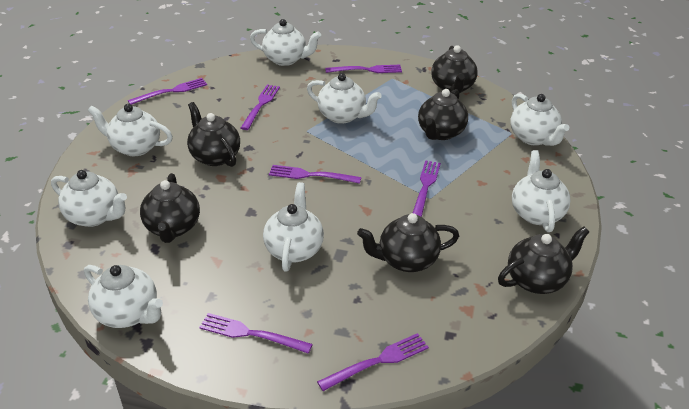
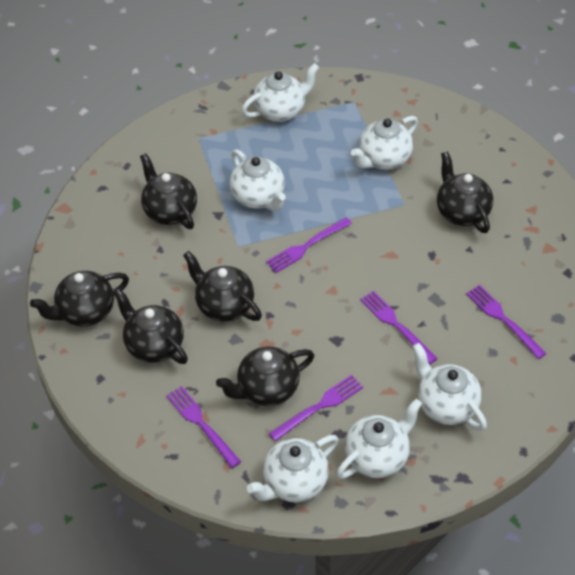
purple fork: 7 -> 5
white teapot: 8 -> 6

